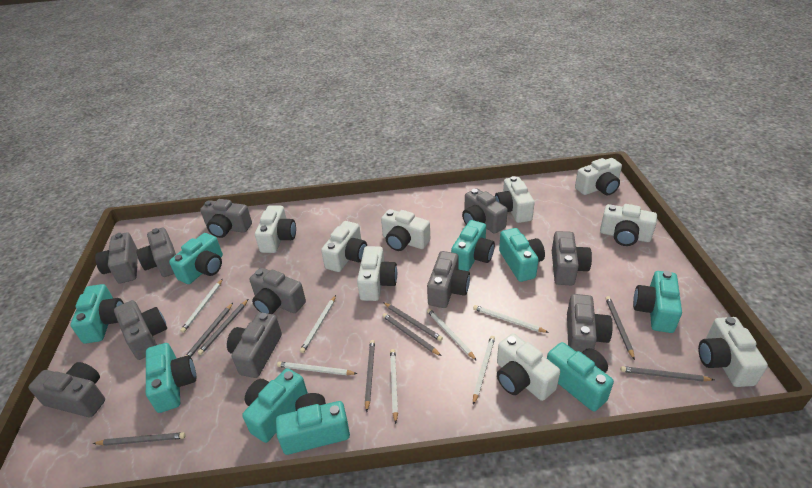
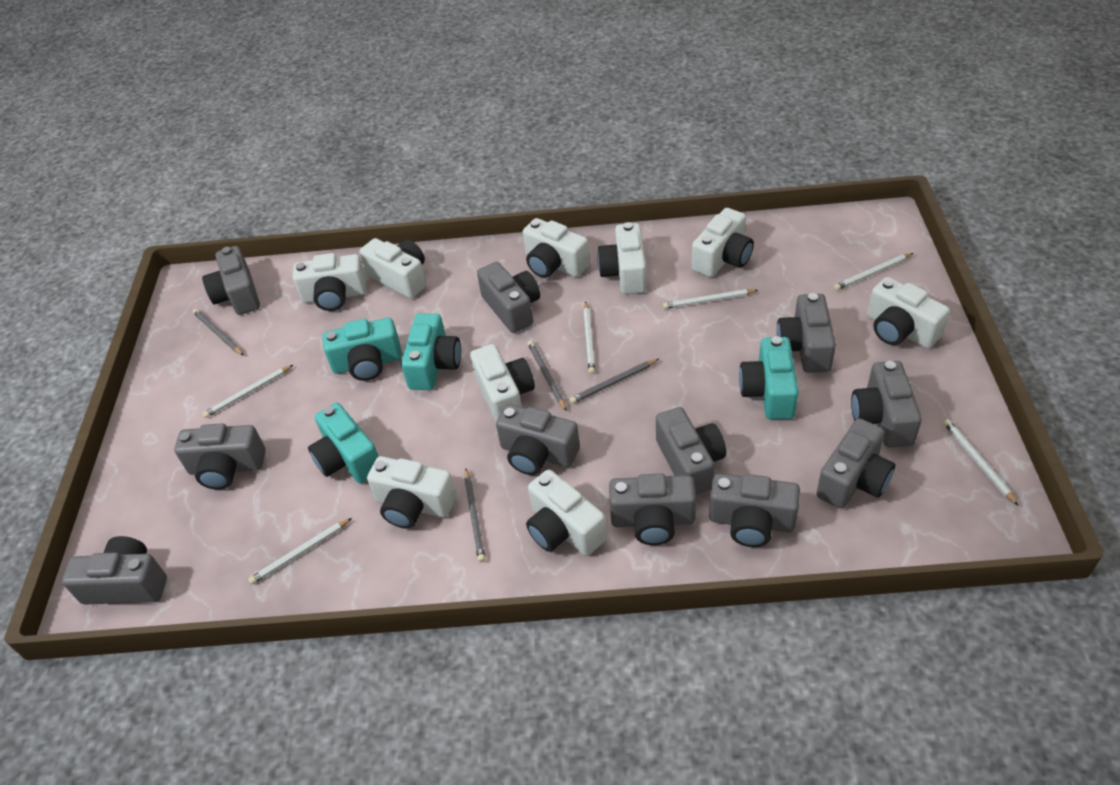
grey pencil: 8 -> 4
turquoise camera: 9 -> 4
white pencil: 7 -> 6

